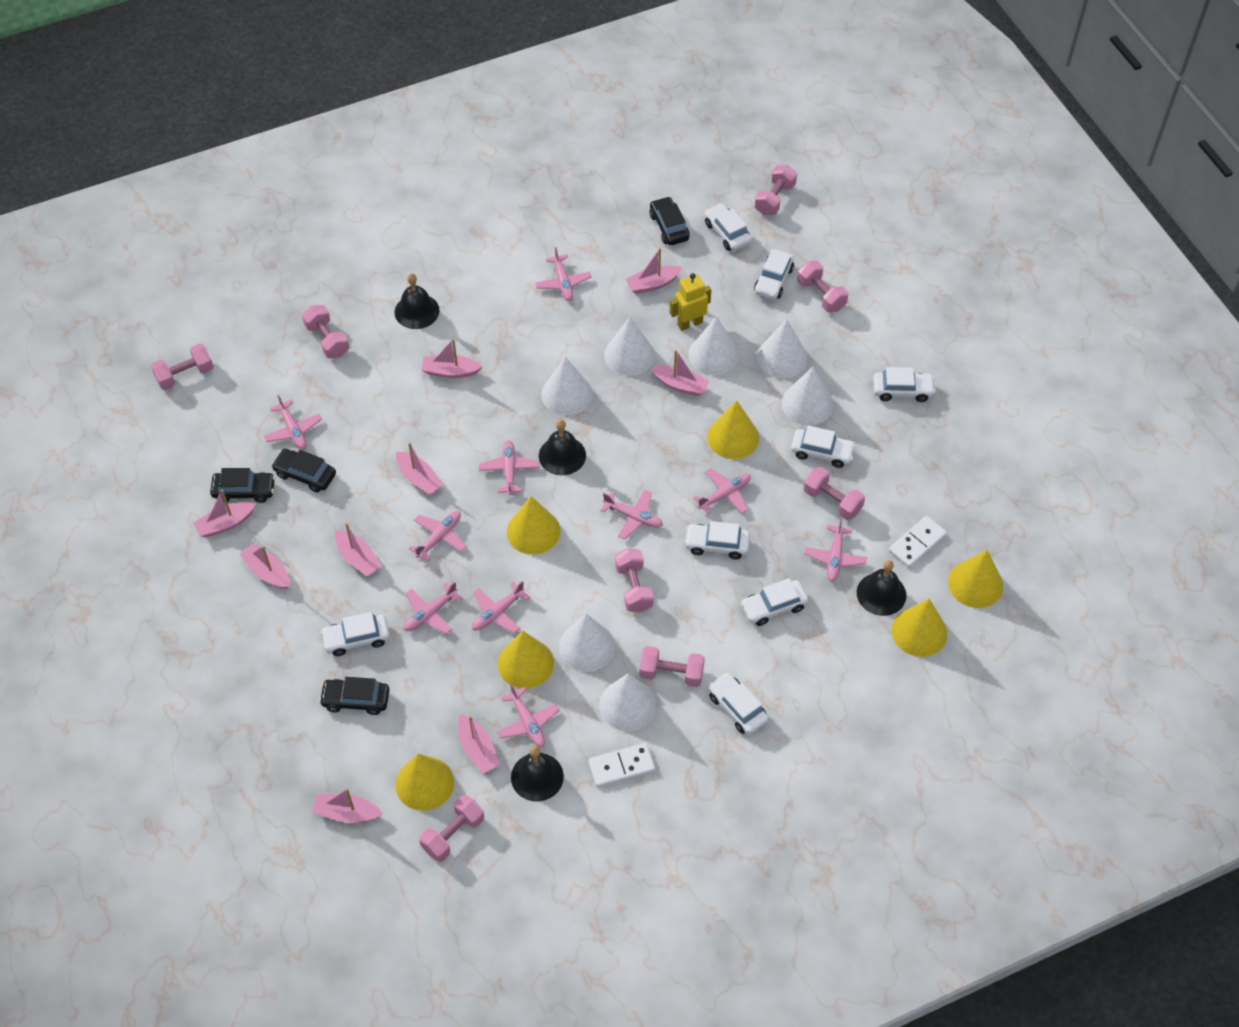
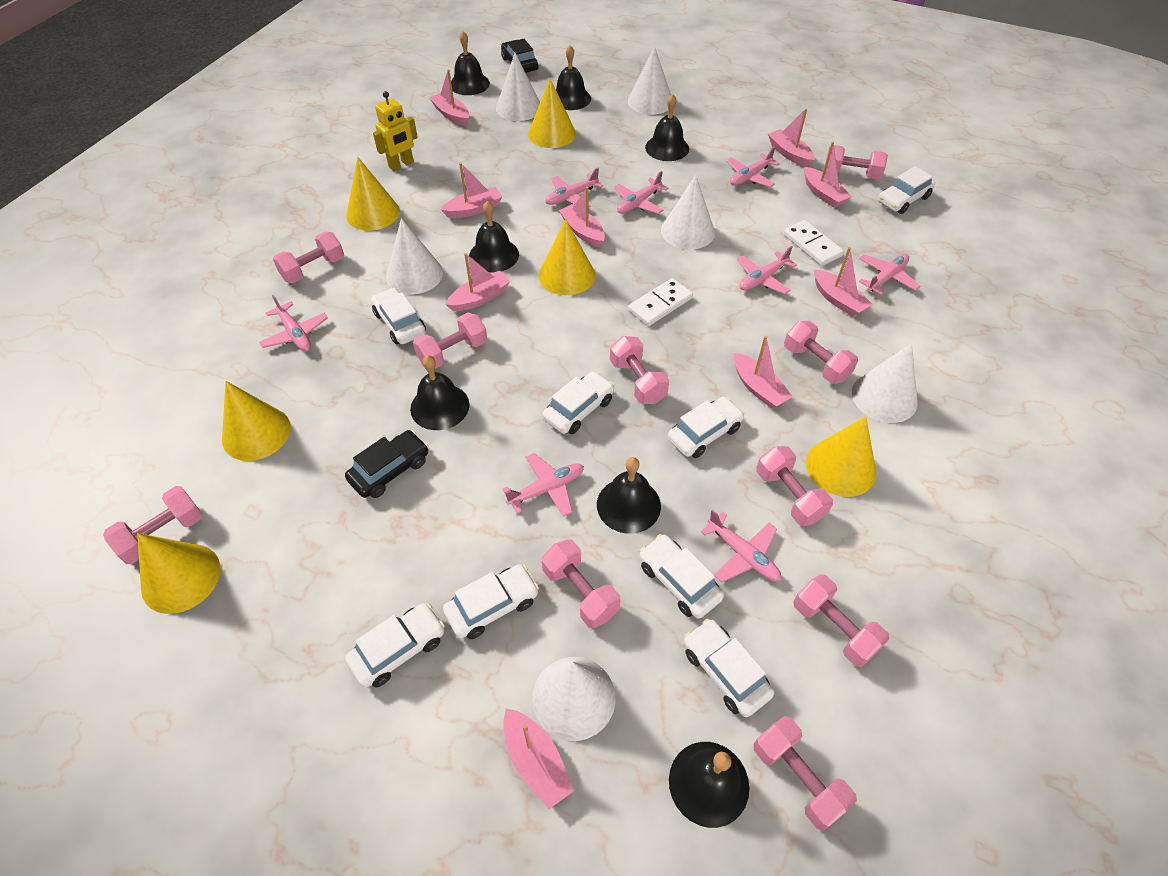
black bell: 4 -> 7
black car: 4 -> 2
pink dumbbell: 8 -> 10
pink plane: 10 -> 8
white cone: 7 -> 6

